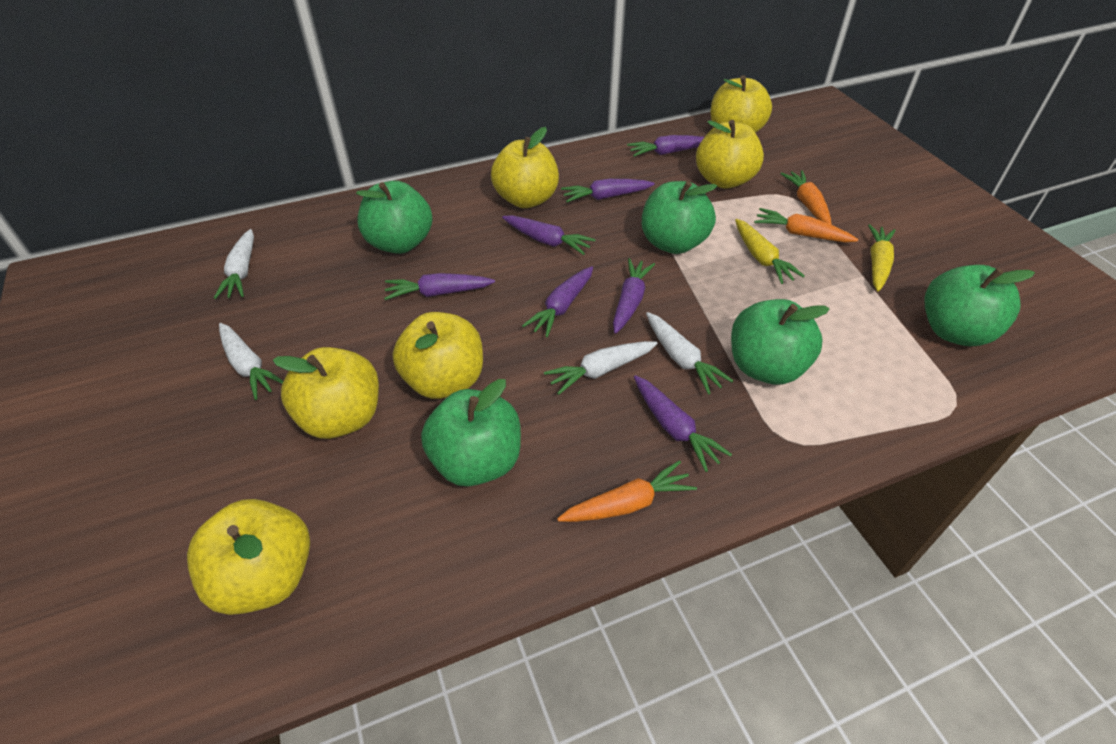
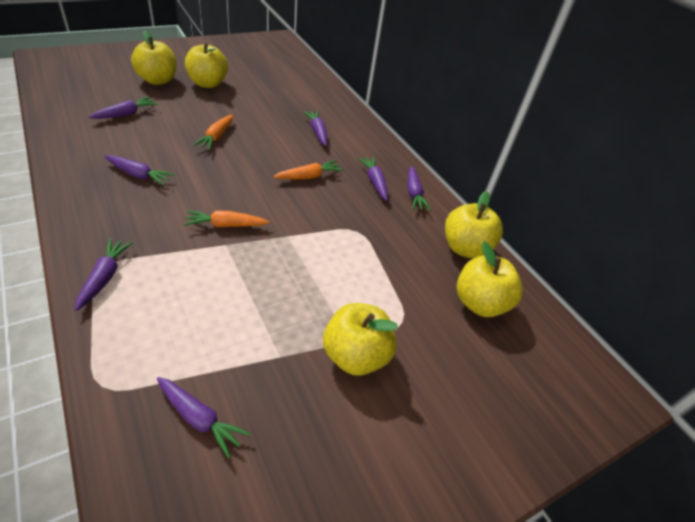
green apple: 5 -> 0
white carrot: 4 -> 0
yellow apple: 6 -> 5
yellow carrot: 2 -> 0

